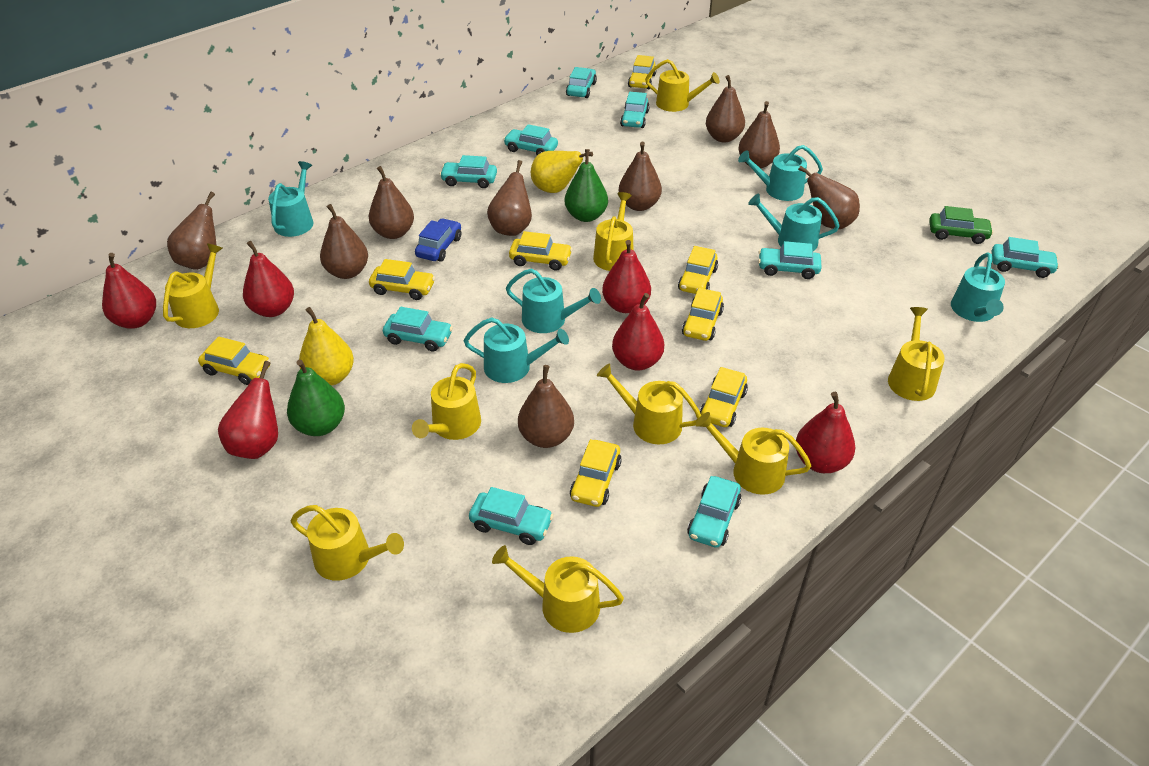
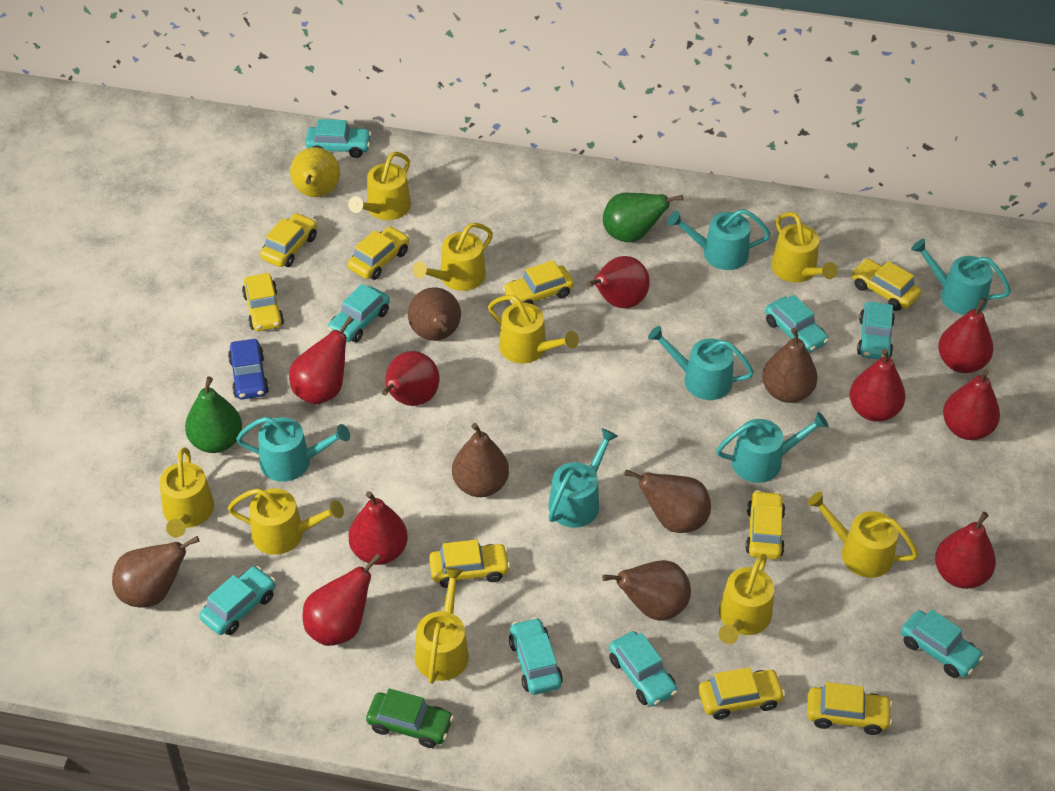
brown pear: 9 -> 6
red pear: 6 -> 9
turquoise car: 9 -> 8
yellow car: 8 -> 9
yellow pear: 2 -> 1

